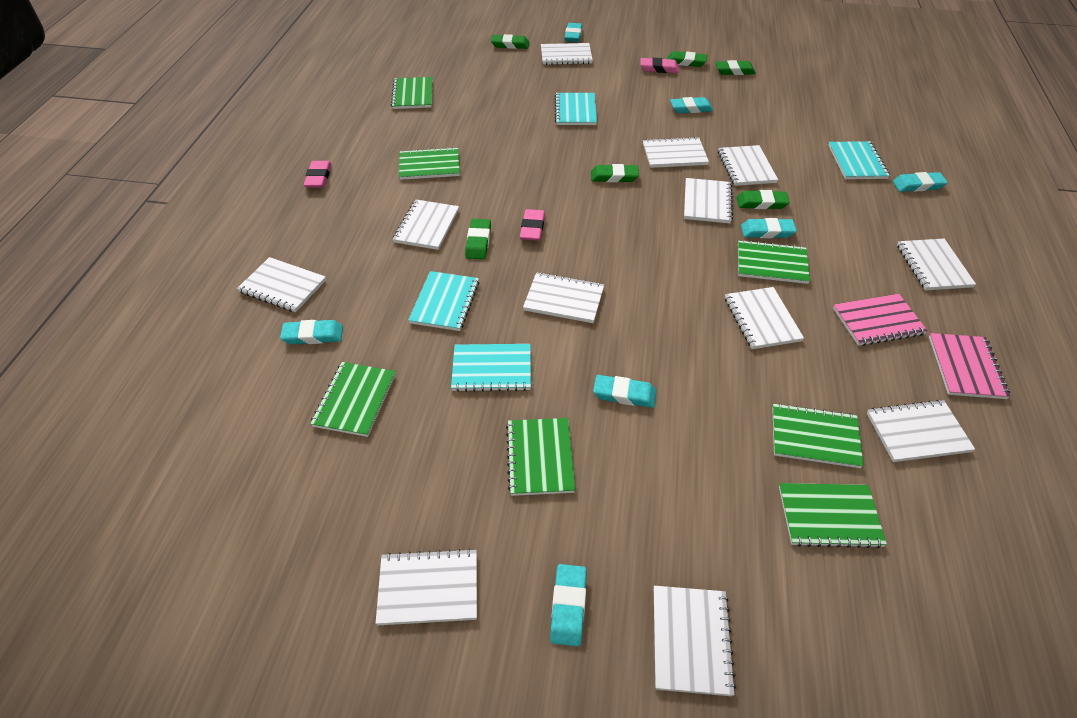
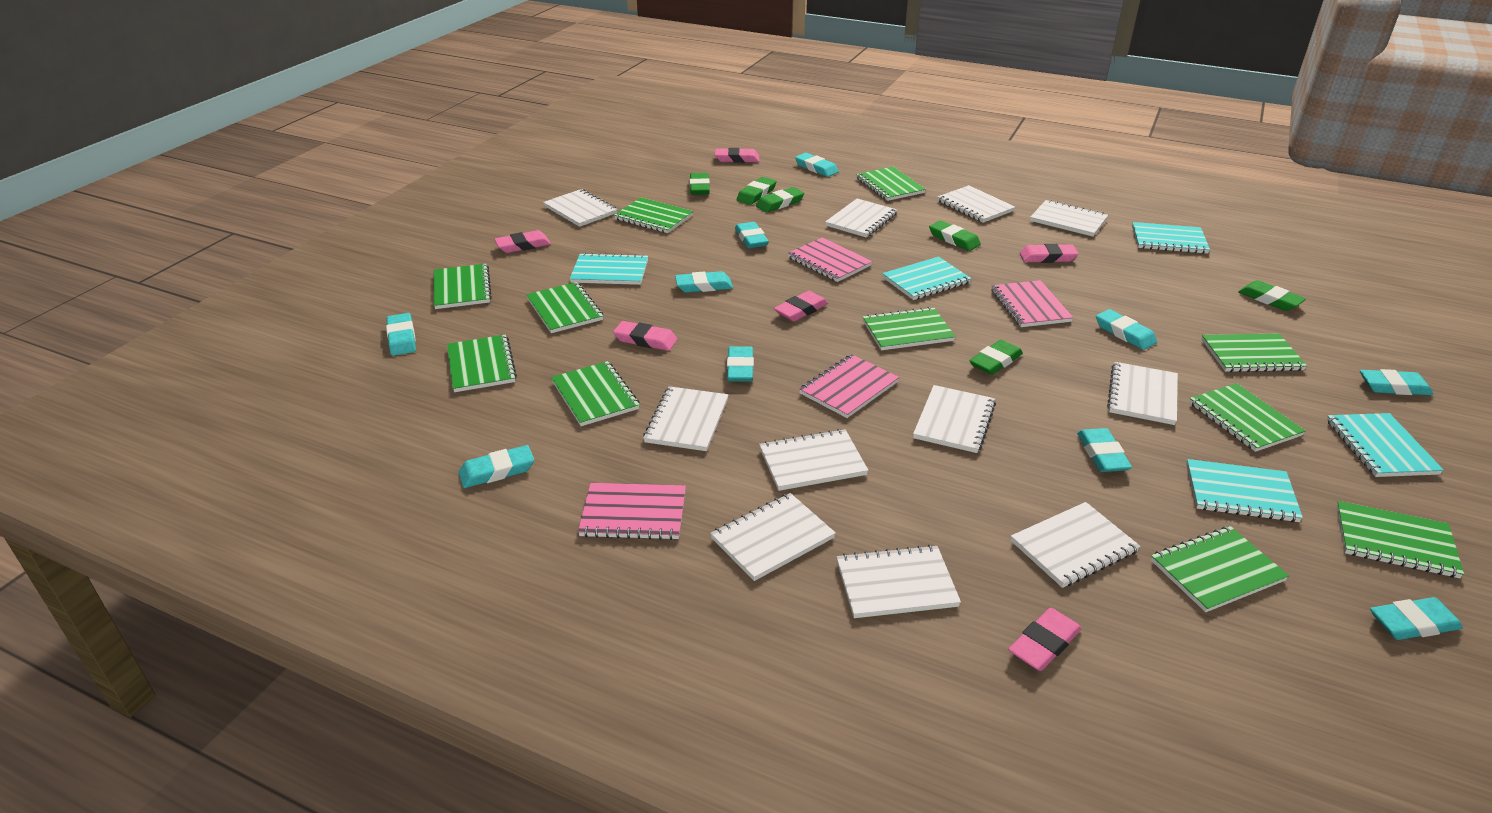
green notebook: 7 -> 11
pink eraser: 3 -> 6
pink notebook: 2 -> 4
turquoise eraser: 7 -> 10
turquoise notebook: 4 -> 5
white notebook: 12 -> 11

